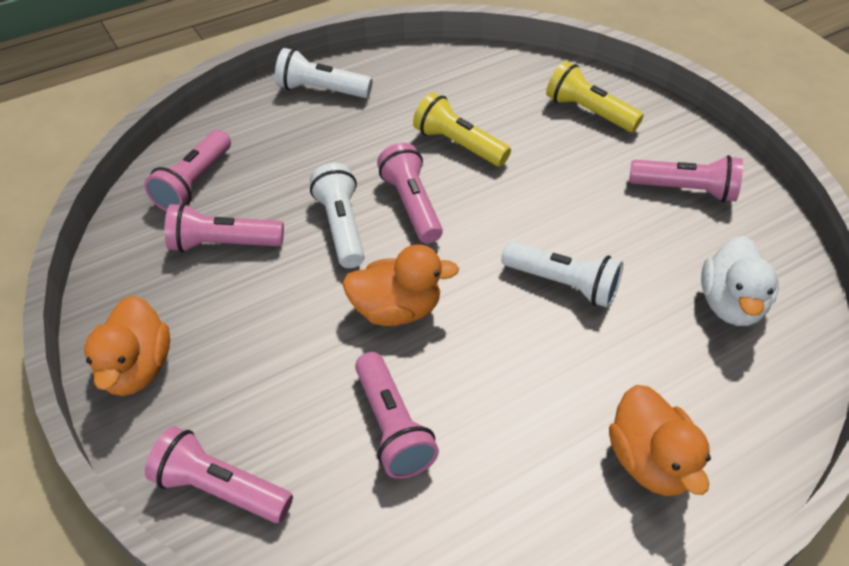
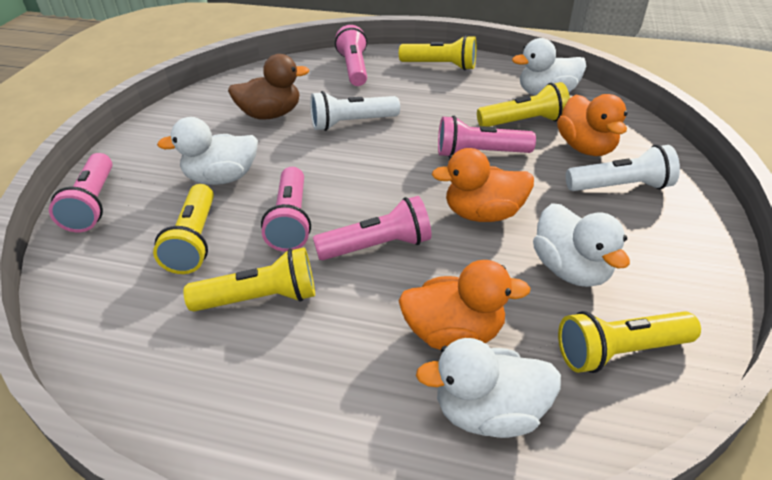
brown duck: 0 -> 1
pink flashlight: 6 -> 5
white duck: 1 -> 4
white flashlight: 3 -> 2
yellow flashlight: 2 -> 5

